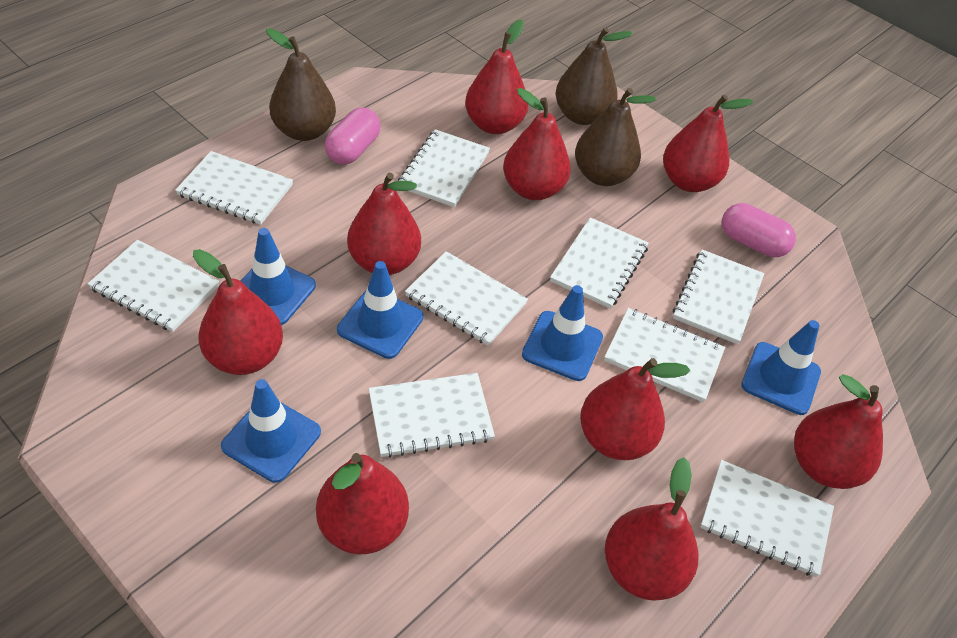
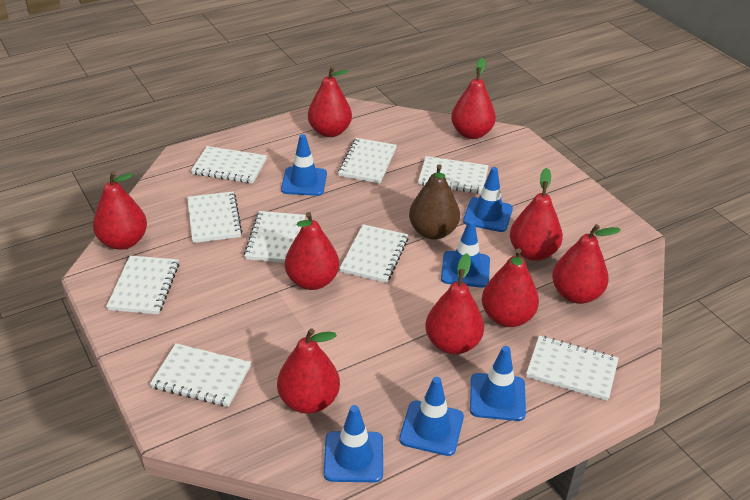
blue traffic cone: 5 -> 6
brown pear: 3 -> 1
pink capsule: 2 -> 0

